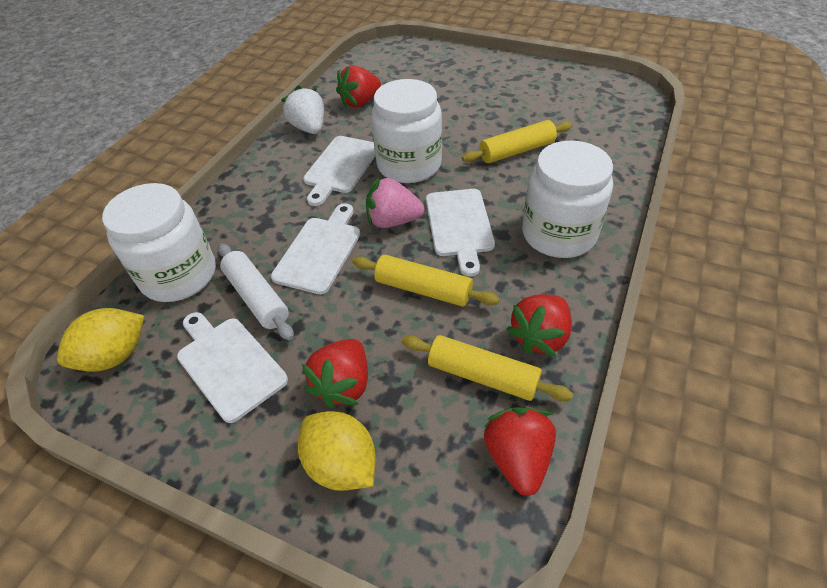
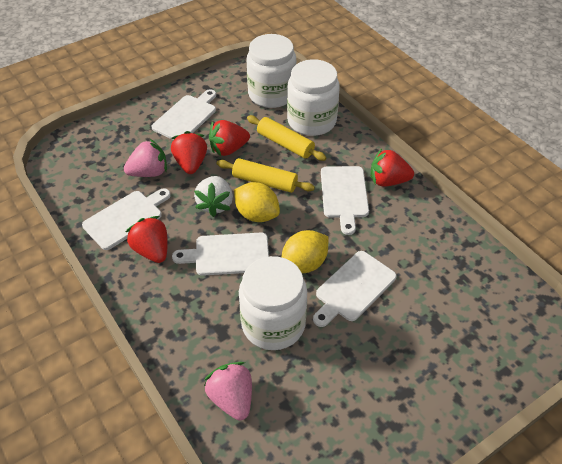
pink strawberry: 1 -> 2
white cutting board: 4 -> 5
white rolling pin: 1 -> 0
yellow rolling pin: 3 -> 2

